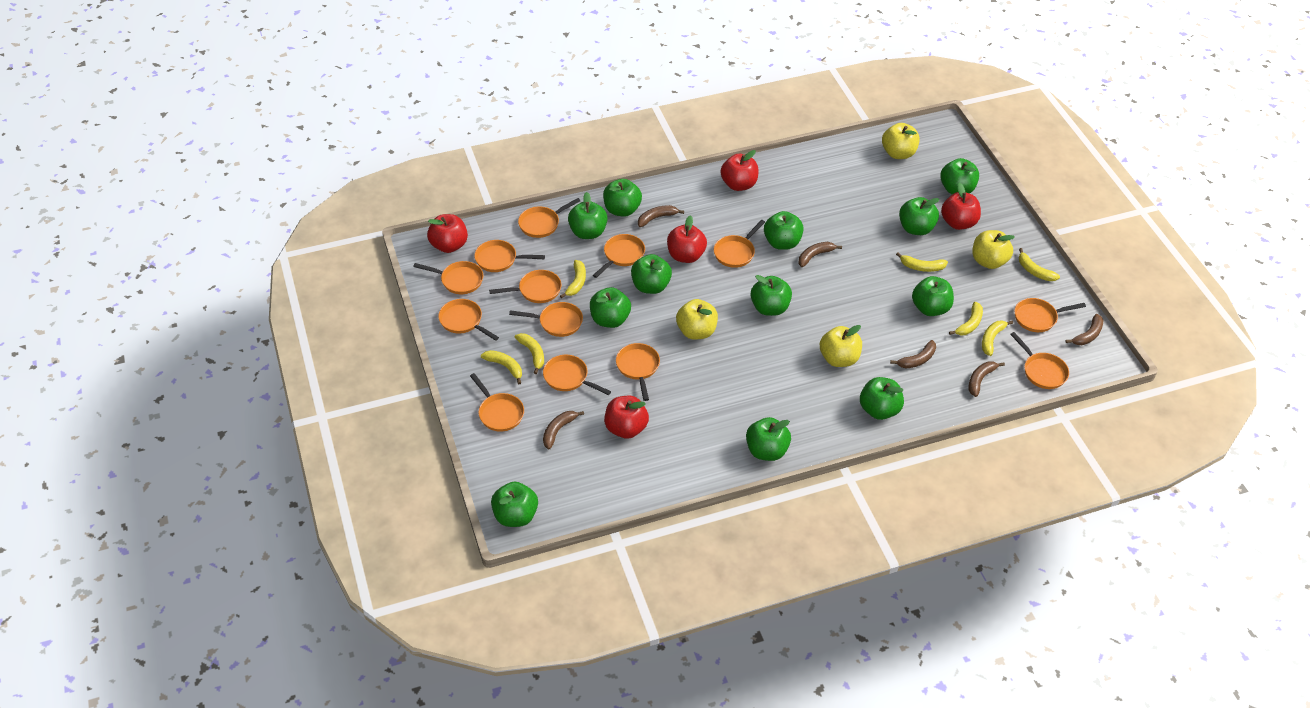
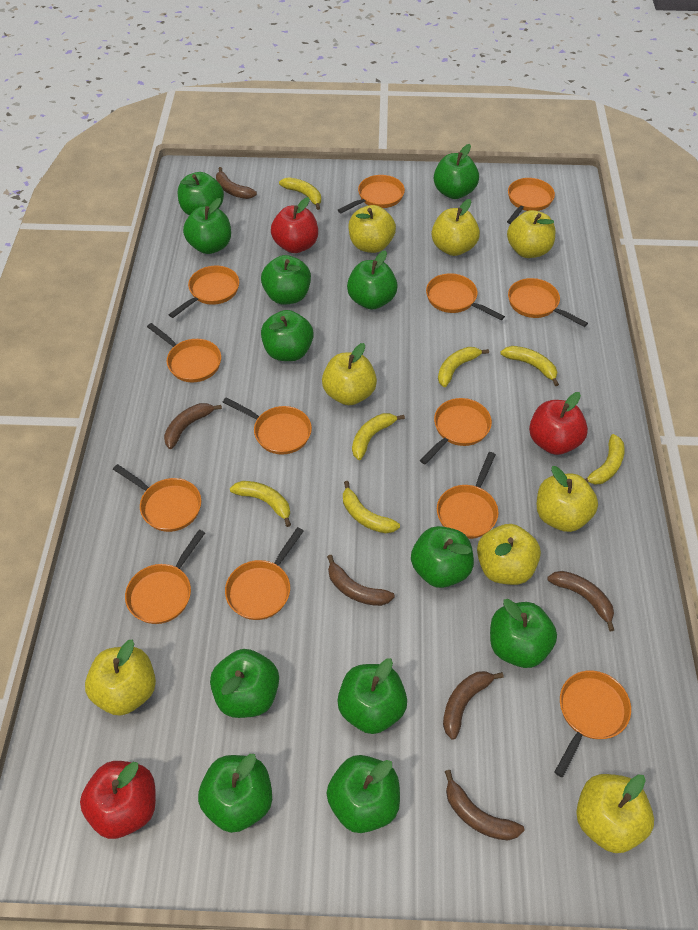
red apple: 5 -> 3
yellow apple: 4 -> 8

